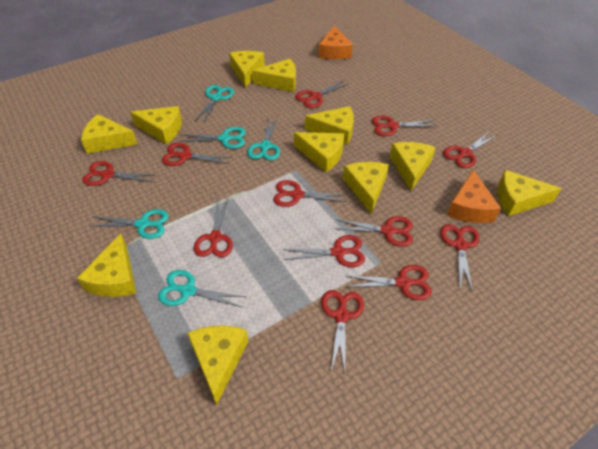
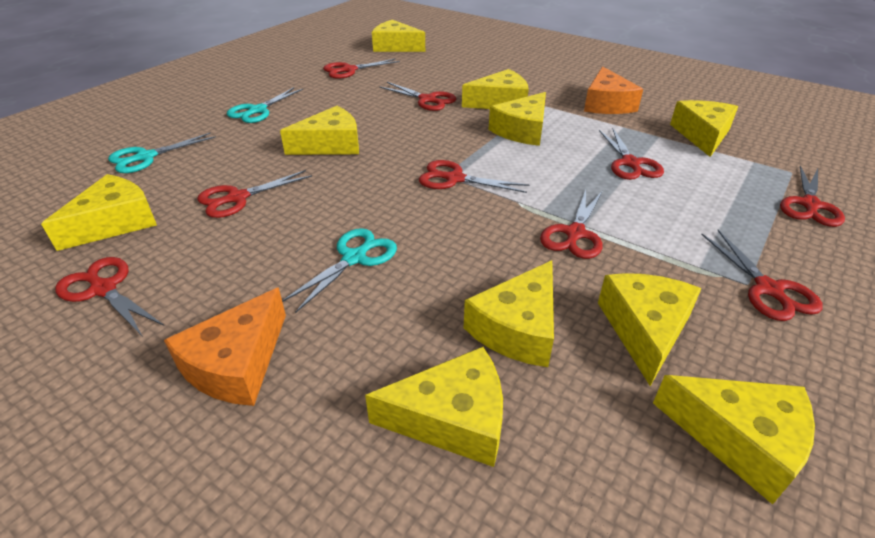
red scissors: 12 -> 9
turquoise scissors: 5 -> 3
yellow cheese: 11 -> 10

